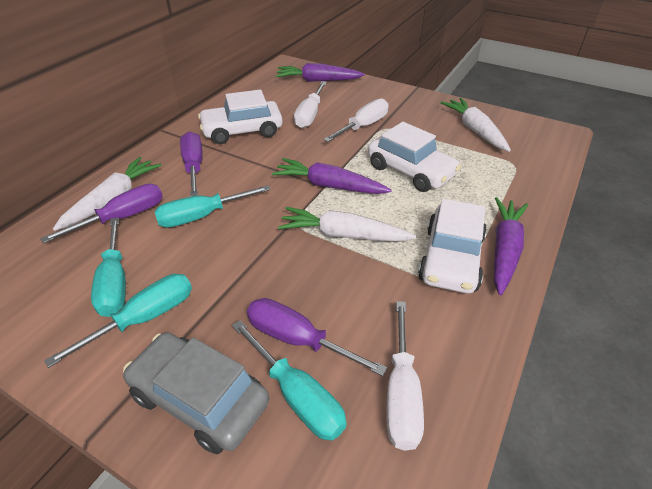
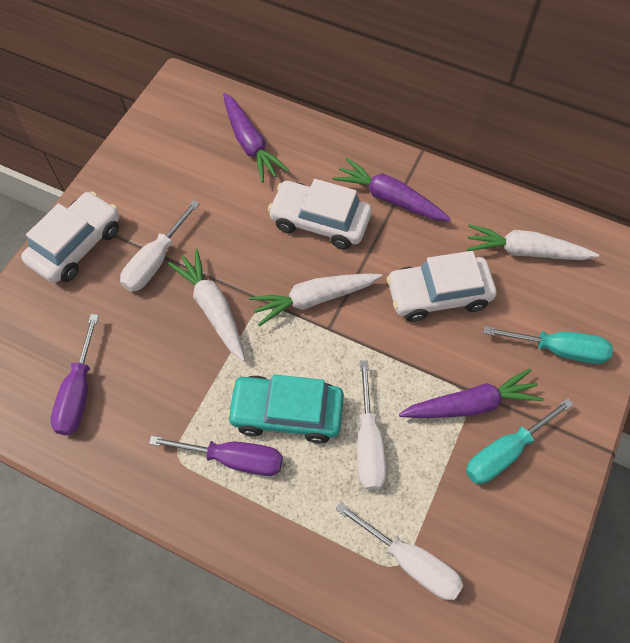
grey car: 1 -> 0
purple screwdriver: 3 -> 2
turquoise car: 0 -> 1
turquoise screwdriver: 4 -> 2

